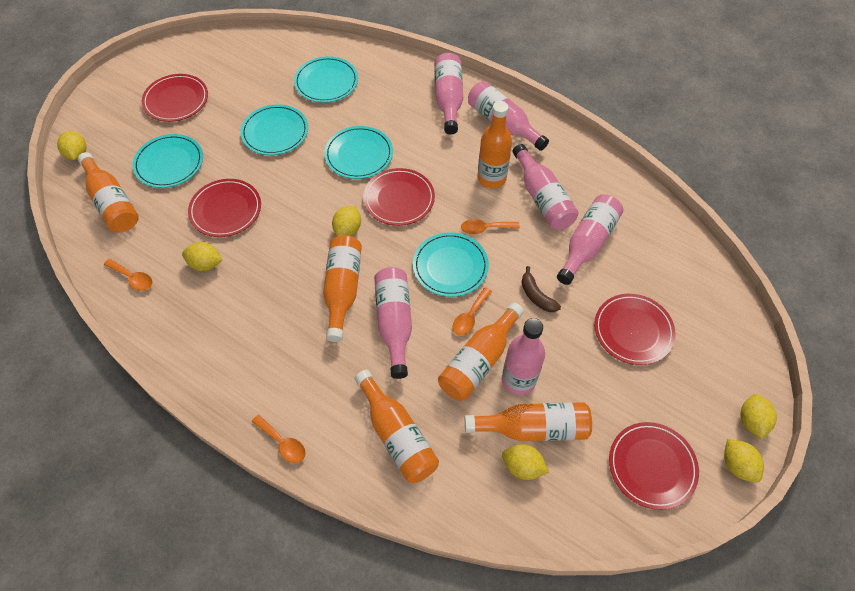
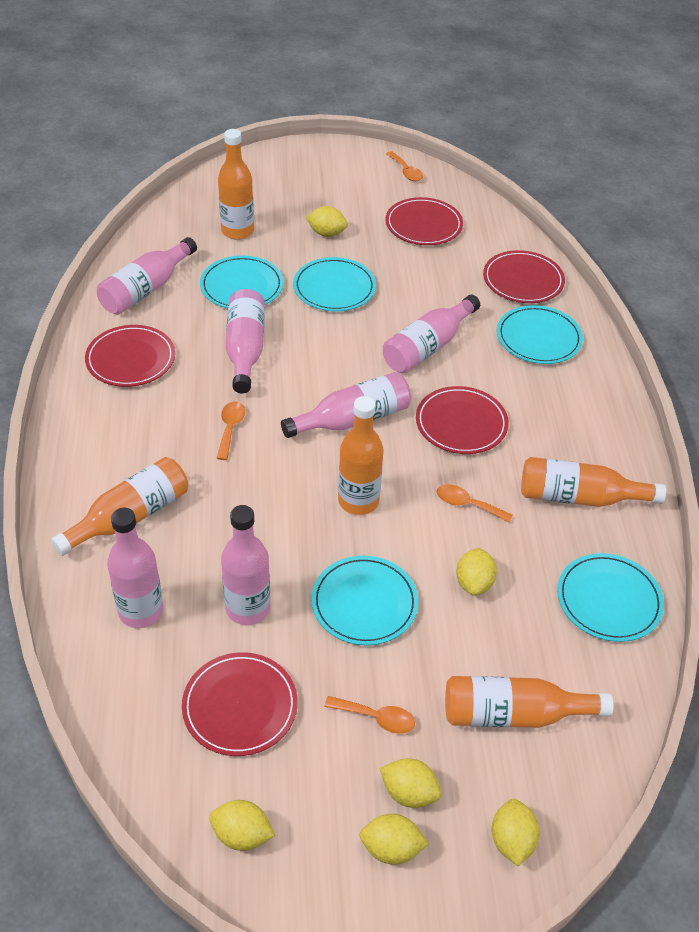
brown banana: 1 -> 0
orange bottle: 6 -> 5

